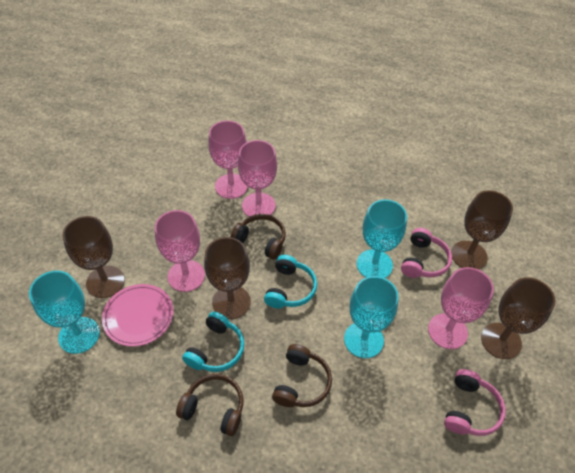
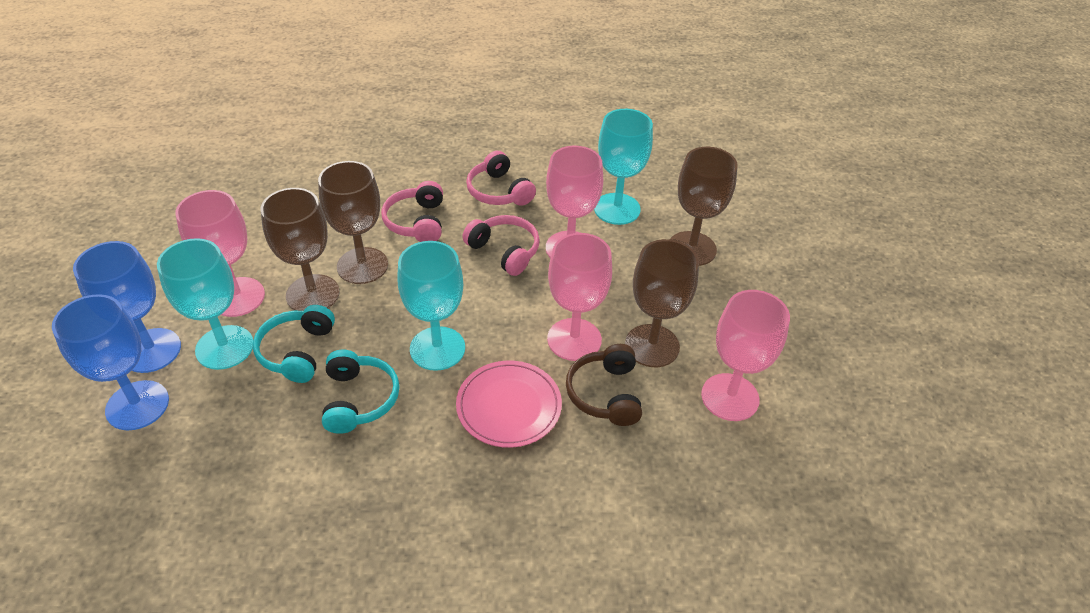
blue goblet: 0 -> 2
brown headphones: 3 -> 1
pink headphones: 2 -> 3

